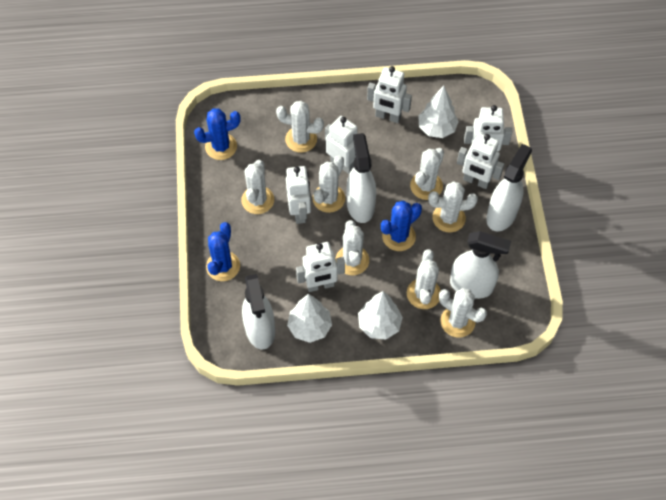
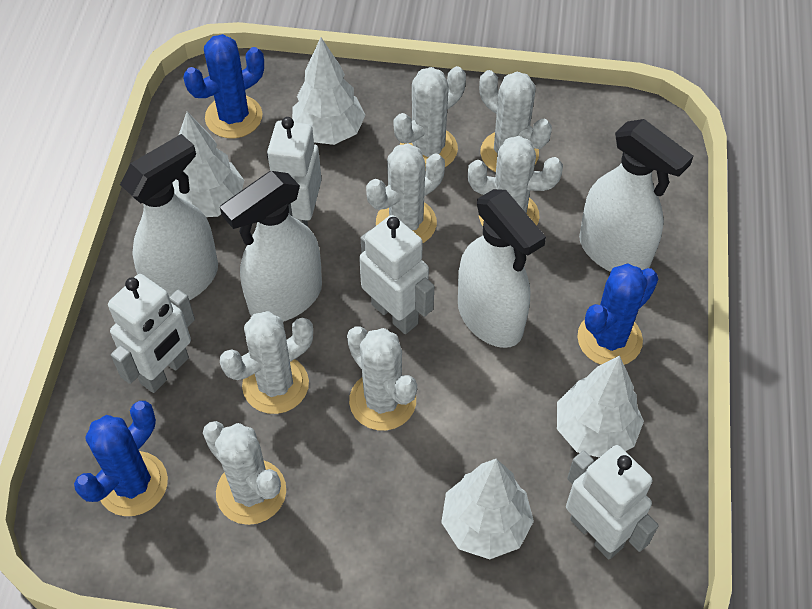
white cactus: 8 -> 7
white robot: 6 -> 4
white tree: 3 -> 4

